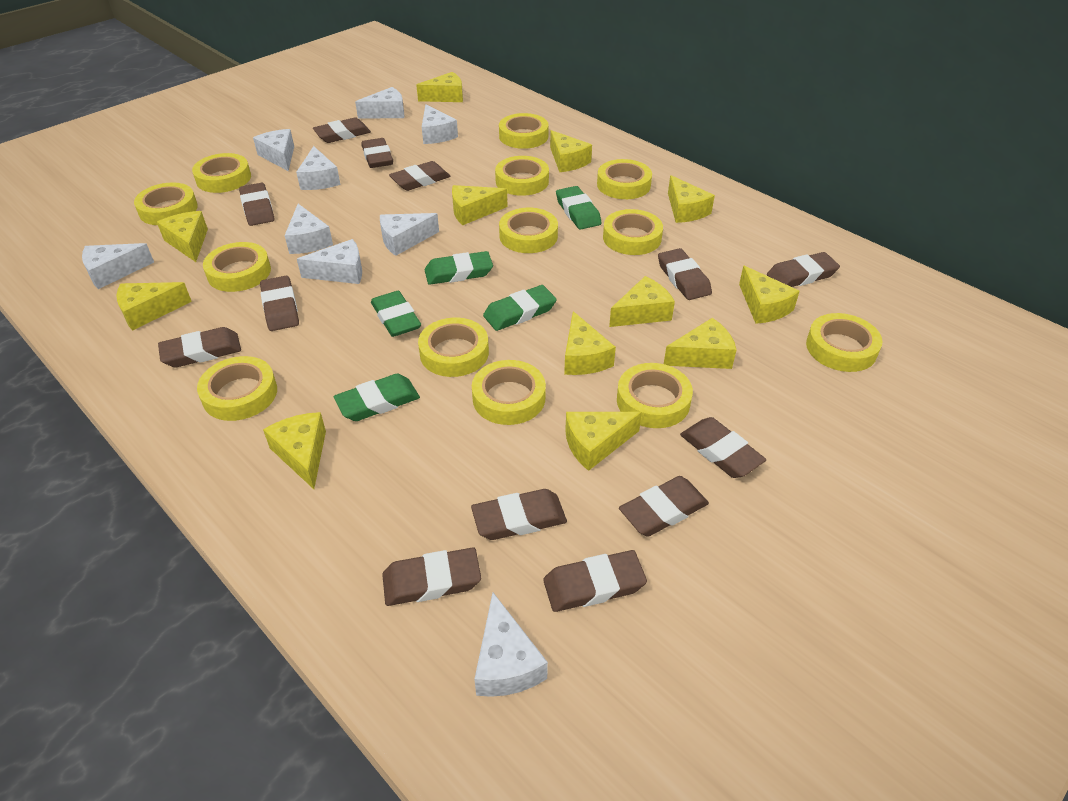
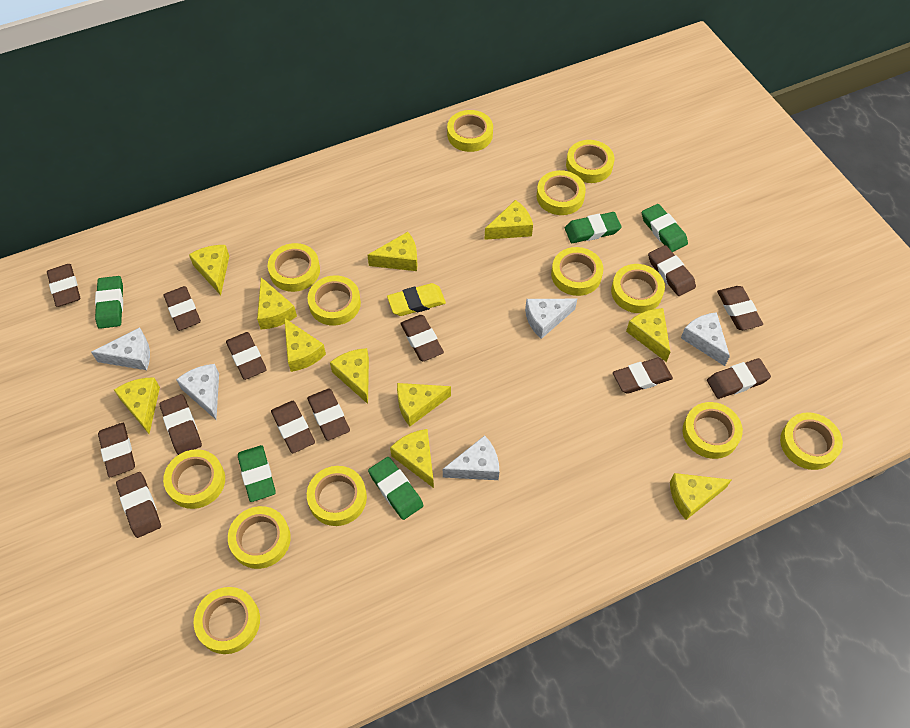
white cheese: 9 -> 5
yellow cheese: 12 -> 11
yellow eraser: 0 -> 1

